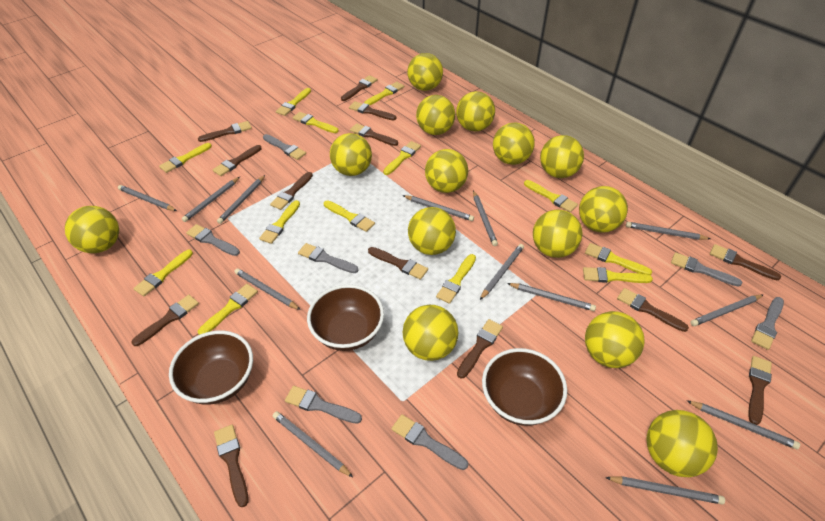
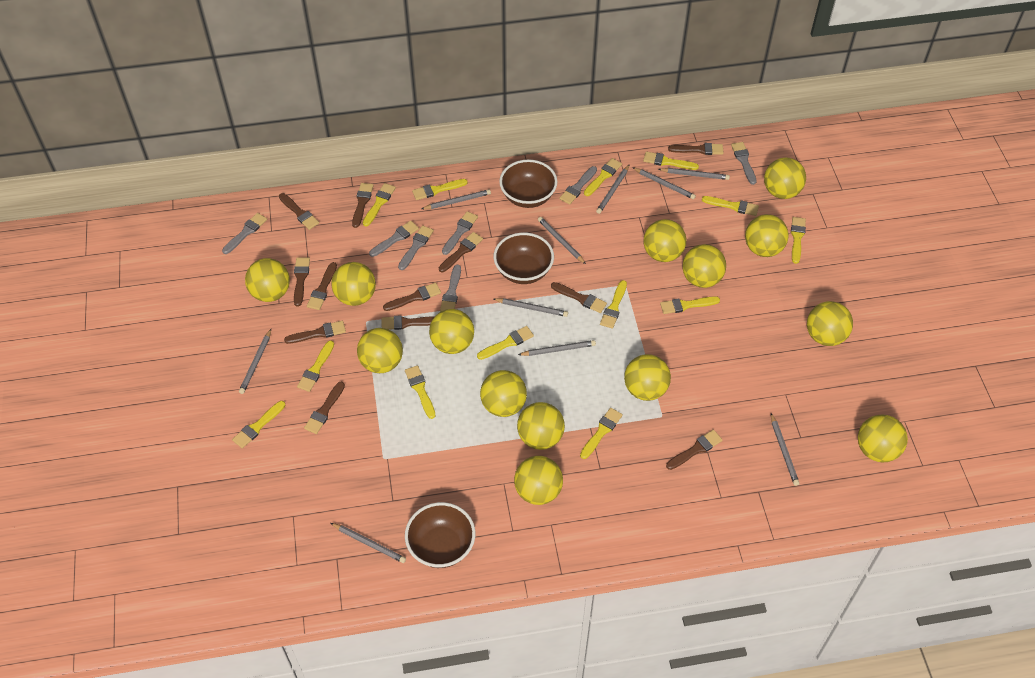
brown brush: 13 -> 12
grey pencil: 13 -> 10

